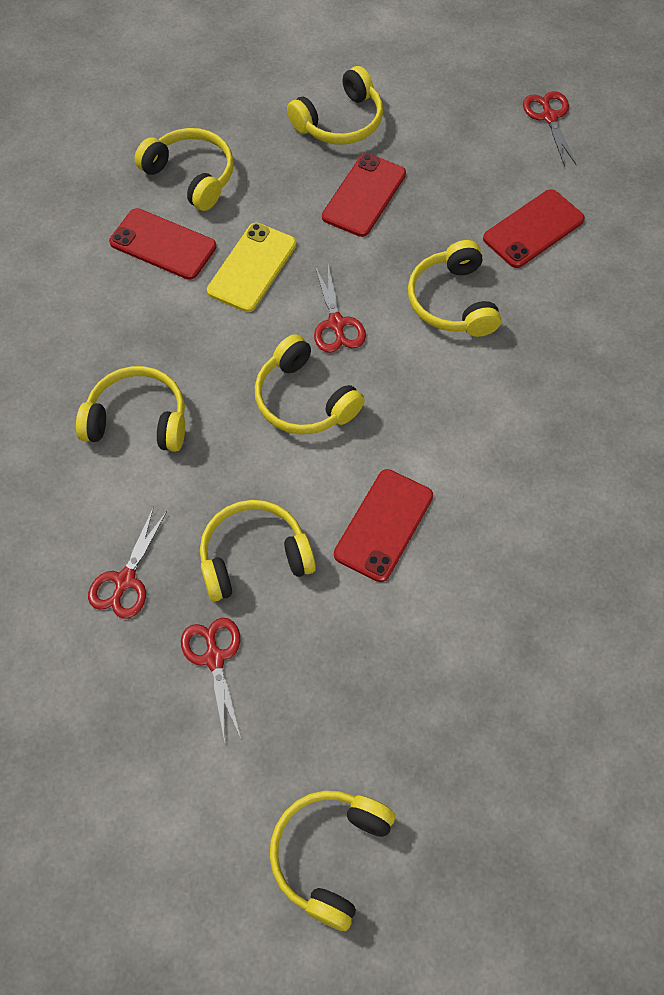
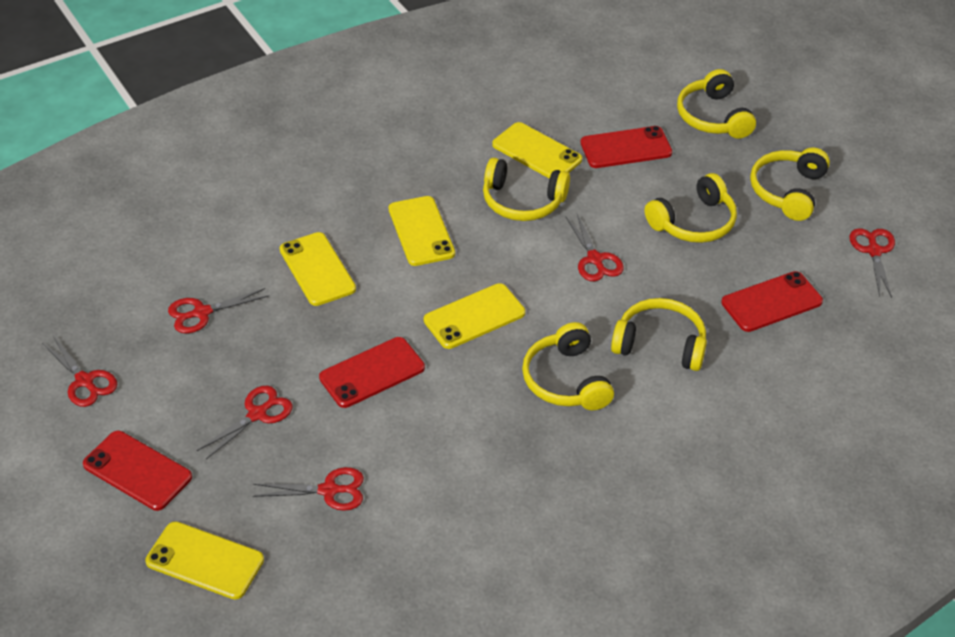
red scissors: 4 -> 6
yellow headphones: 7 -> 6
yellow phone: 1 -> 5

